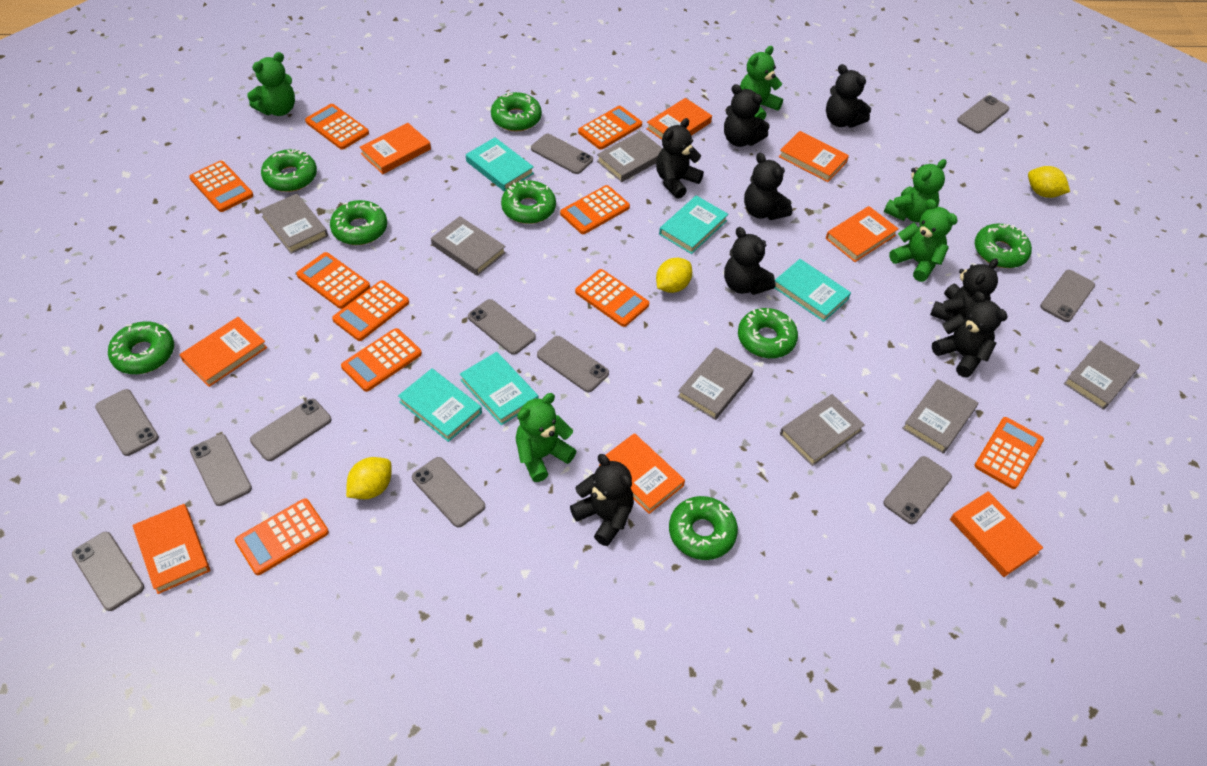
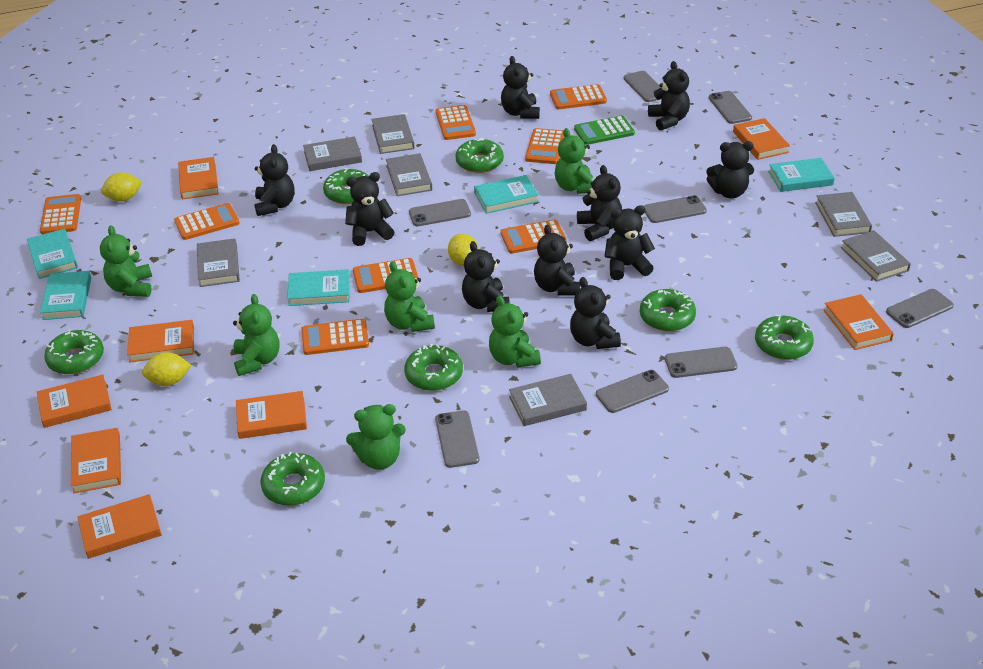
black teddy bear: 8 -> 10
green calculator: 0 -> 1
green donut: 8 -> 7
green teddy bear: 5 -> 6
grey phone: 11 -> 8
orange calculator: 10 -> 8

